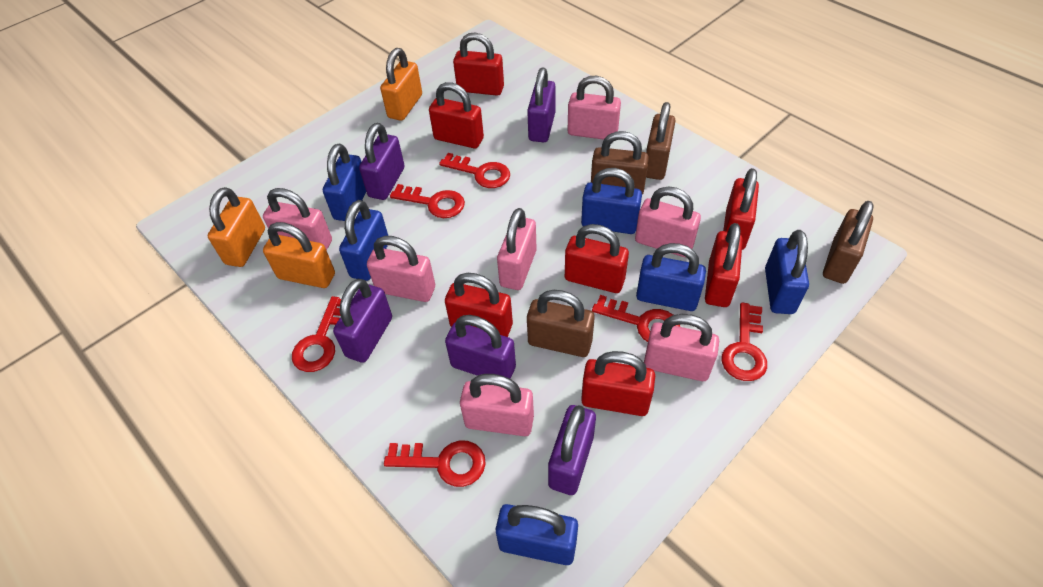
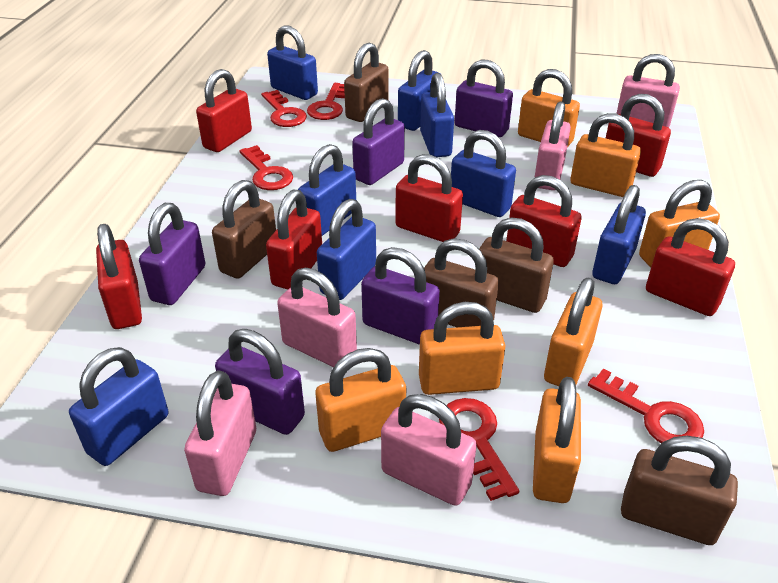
blue padlock: 6 -> 8
brown padlock: 4 -> 5
orange padlock: 3 -> 7
pink padlock: 7 -> 5
red key: 6 -> 5

